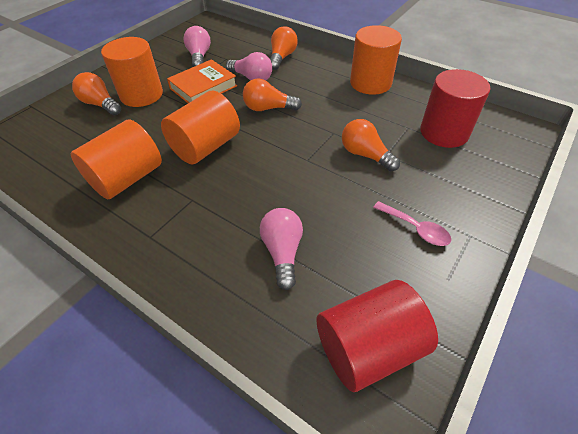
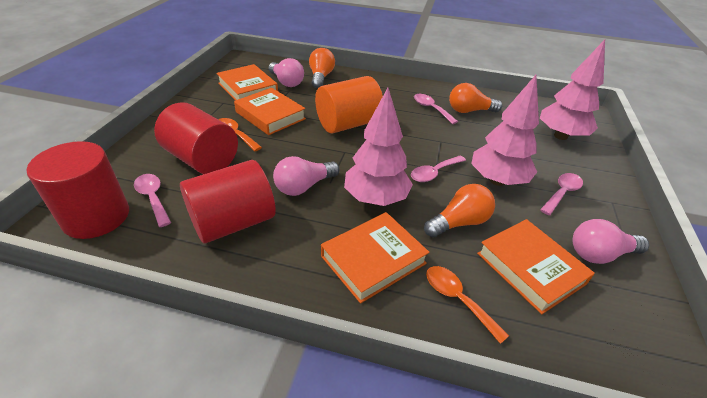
orange book: 1 -> 4
orange cylinder: 4 -> 1
orange light bulb: 4 -> 3
orange spoon: 0 -> 2
pink spoon: 1 -> 4
pink tree: 0 -> 3
red cylinder: 2 -> 3

